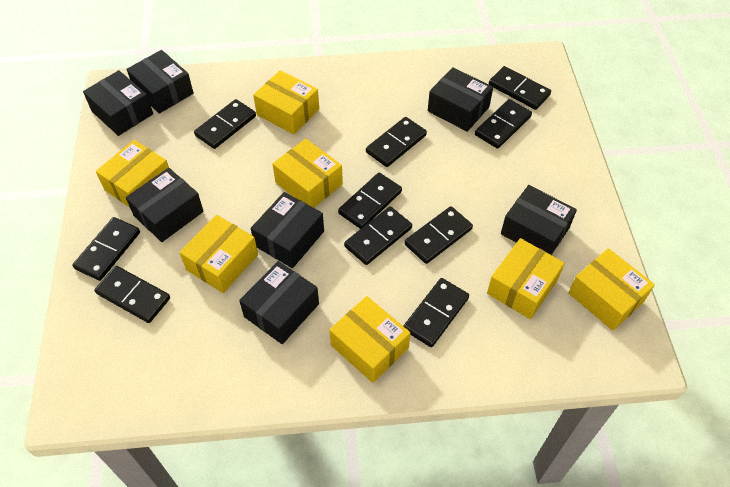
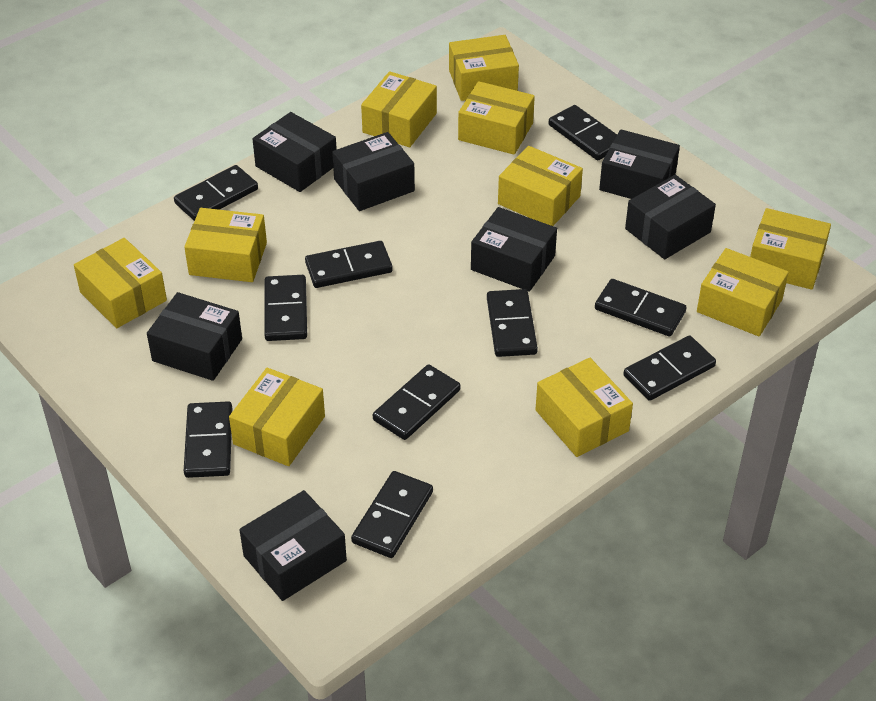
yellow box: 7 -> 10

